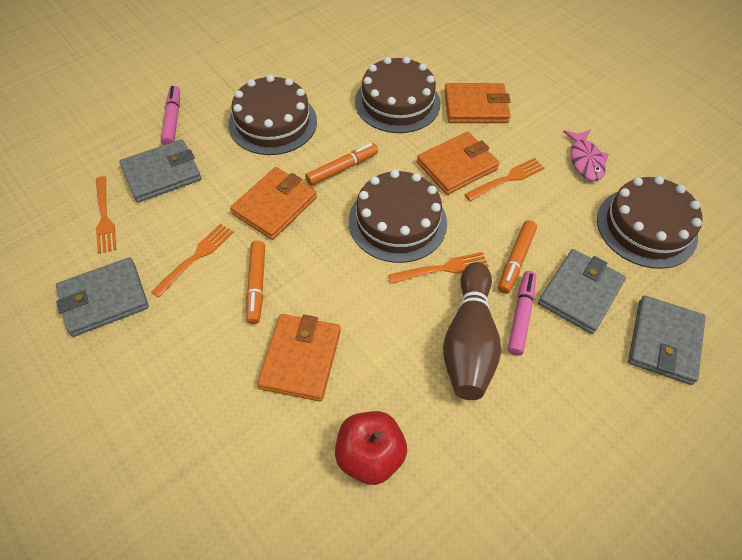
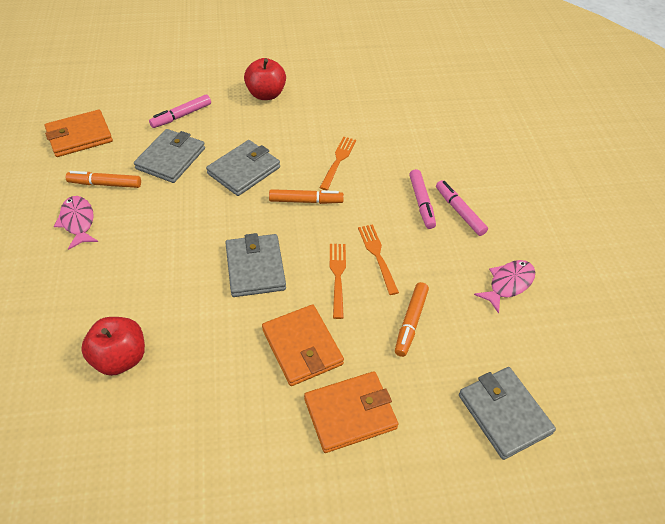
brown bowling pin: 1 -> 0
brown cake: 4 -> 0
orange fork: 4 -> 3
orange wallet: 4 -> 3
pink fish: 1 -> 2
pink marker: 2 -> 3
red apple: 1 -> 2

